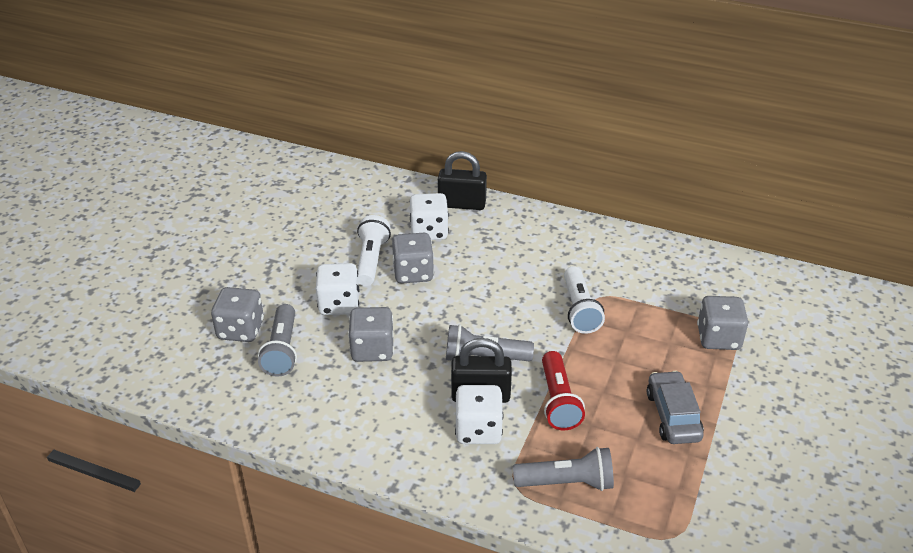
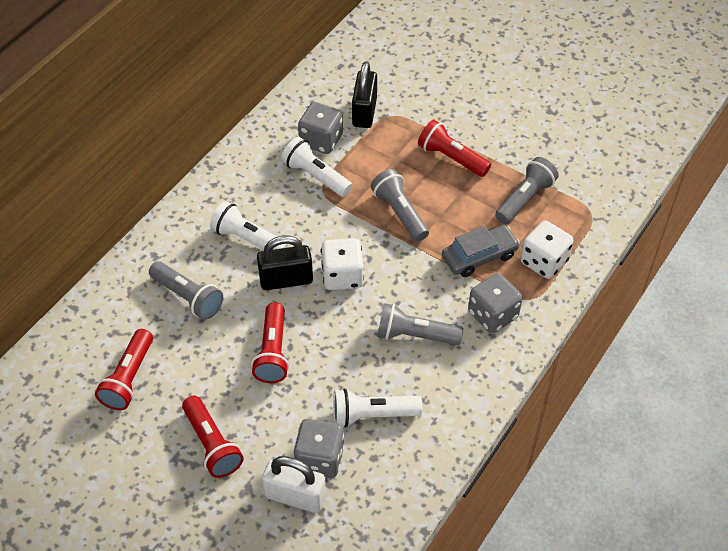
grey dice: 4 -> 3
grey flashlight: 3 -> 4
red flashlight: 1 -> 4
white dice: 3 -> 2
white flashlight: 2 -> 3
white padlock: 0 -> 1

